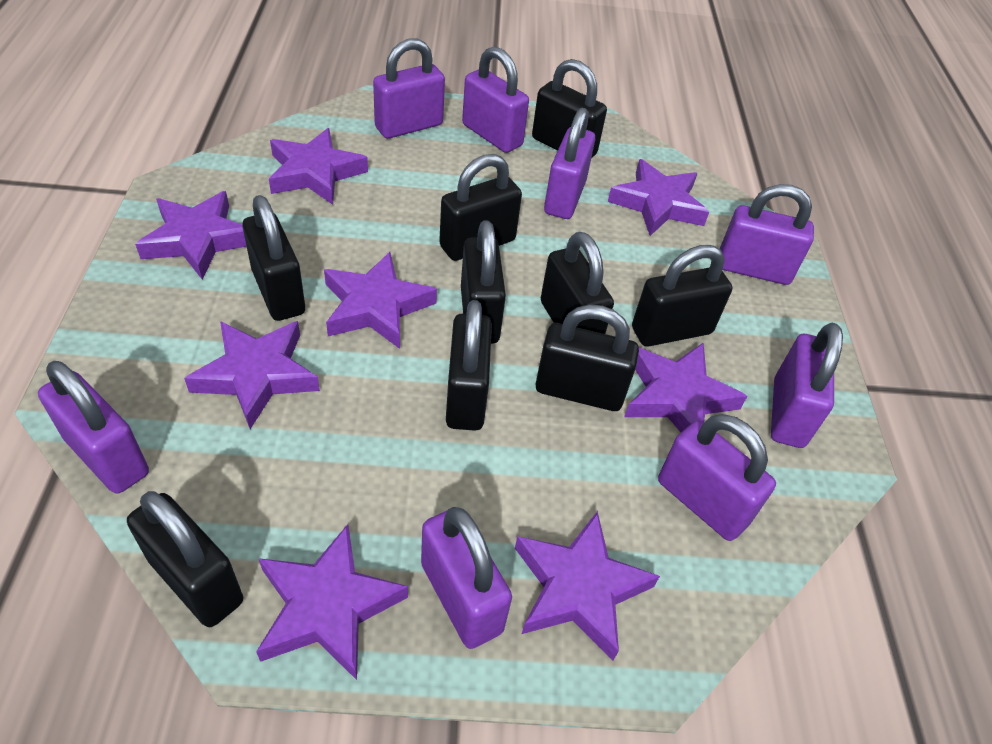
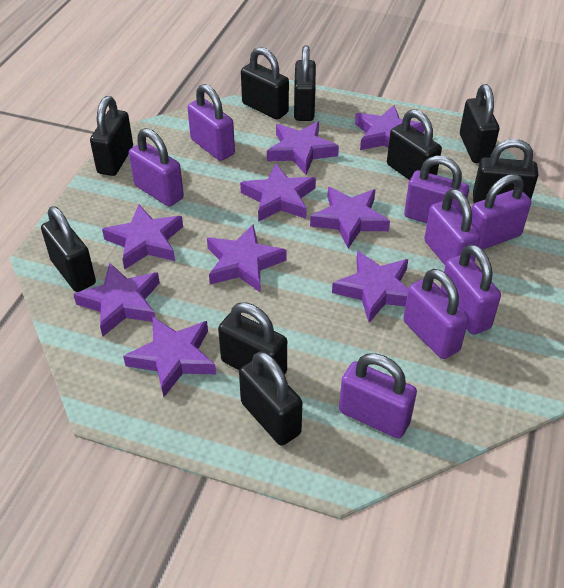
purple star: 8 -> 9

